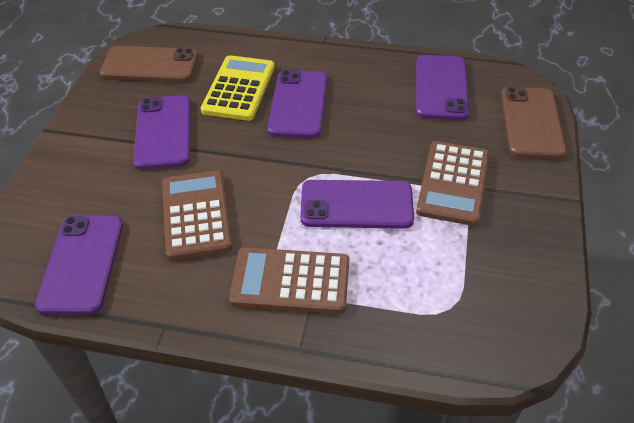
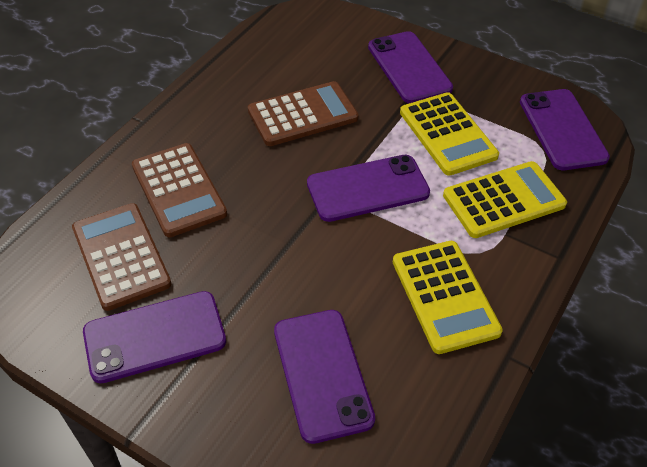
brown phone: 2 -> 0
yellow calculator: 1 -> 3

